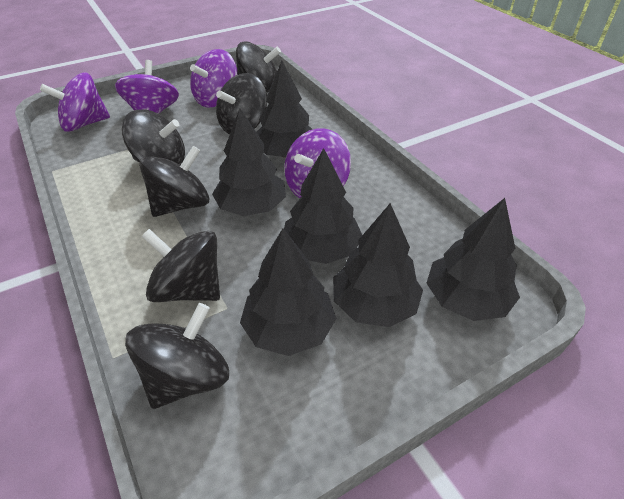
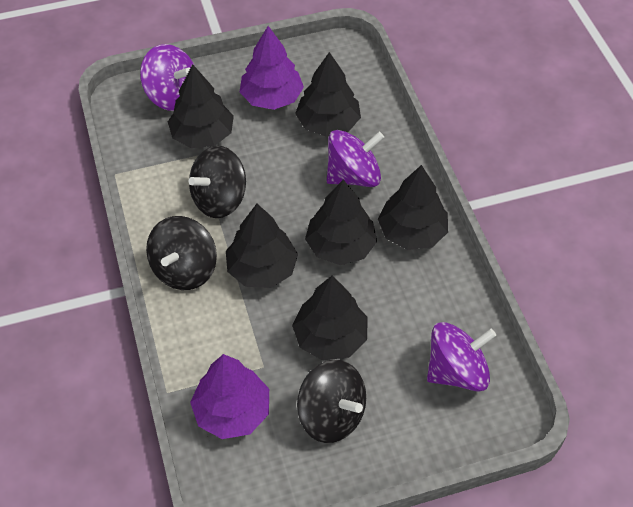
black spinning top: 6 -> 3
purple spinning top: 4 -> 3
purple tree: 0 -> 2

